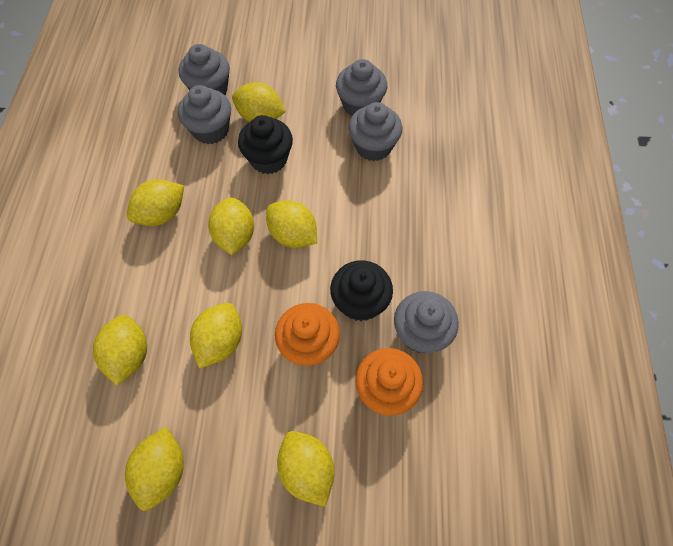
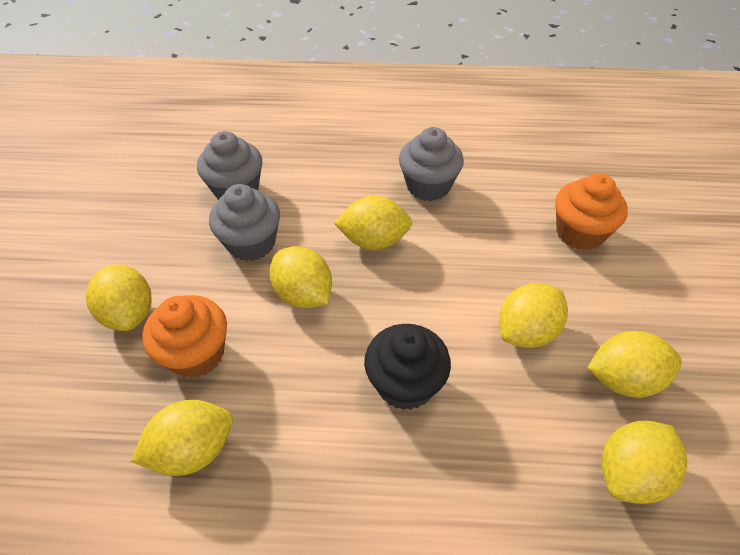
black cupcake: 2 -> 1
grey cupcake: 5 -> 3
yellow lemon: 8 -> 7

